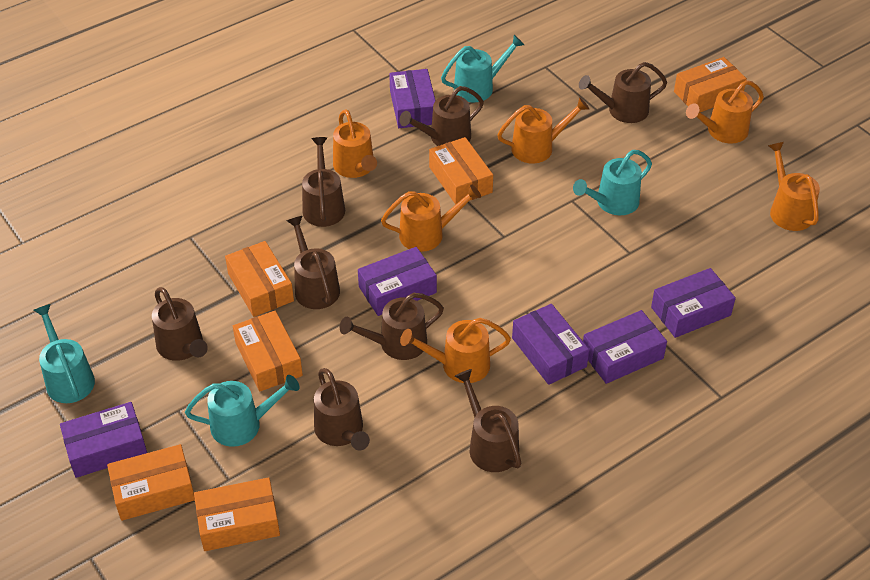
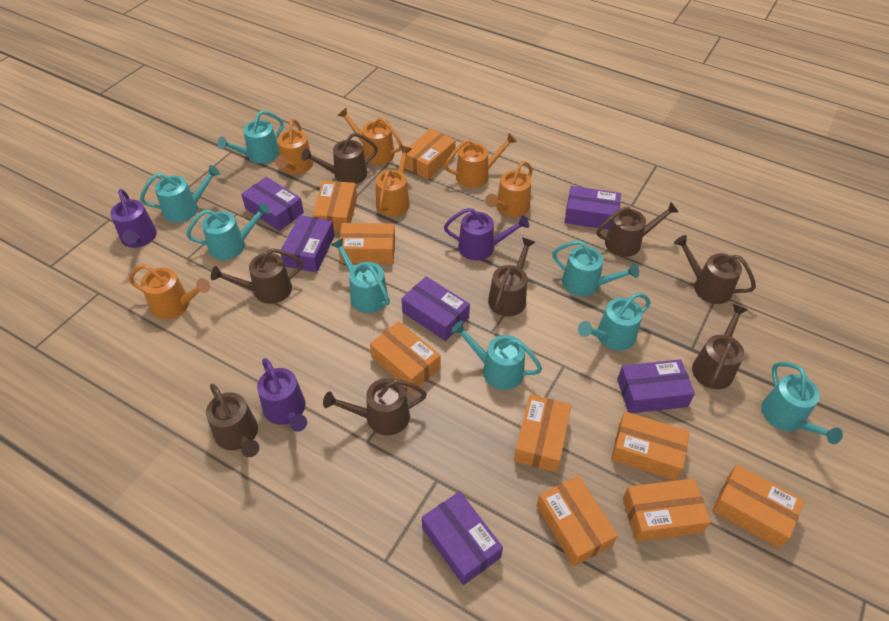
orange box: 6 -> 9
purple watering can: 0 -> 3
turquoise watering can: 4 -> 8

